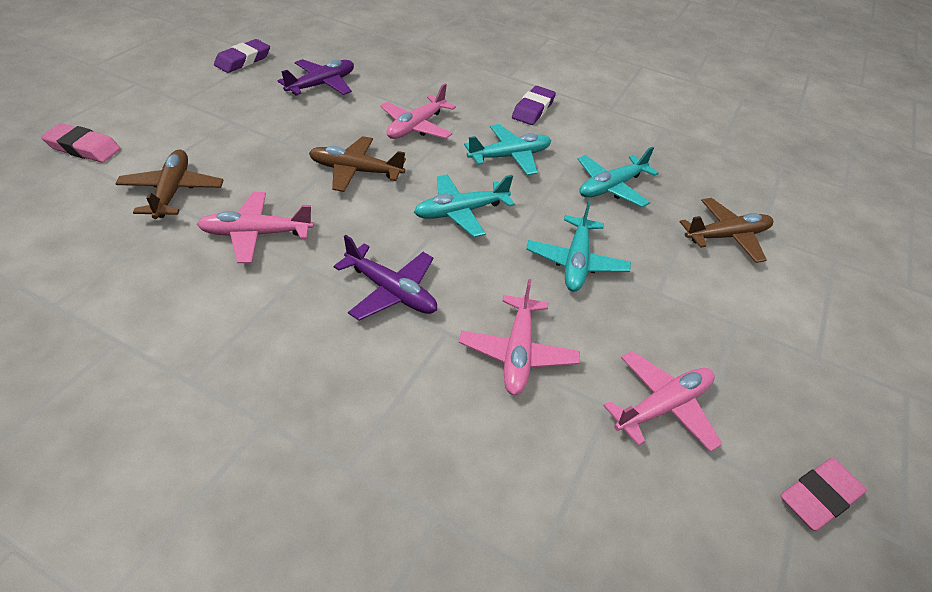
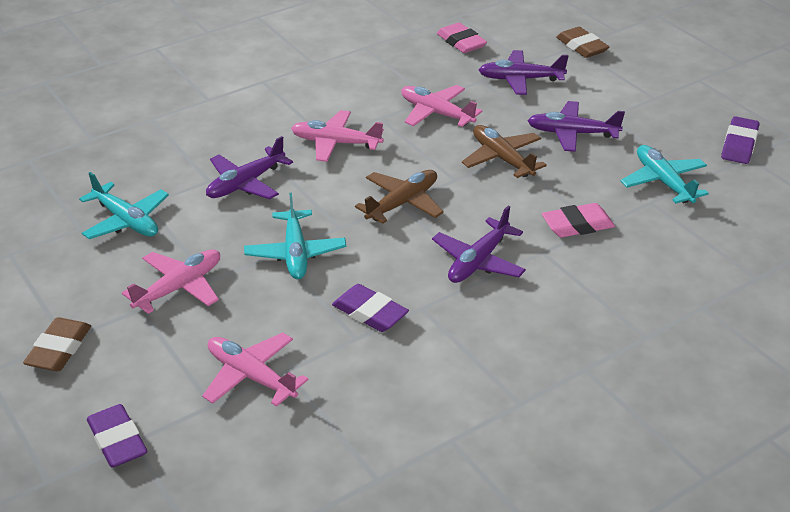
brown eraser: 0 -> 2
brown plane: 3 -> 2
purple eraser: 2 -> 3
purple plane: 2 -> 4
turquoise plane: 4 -> 3

